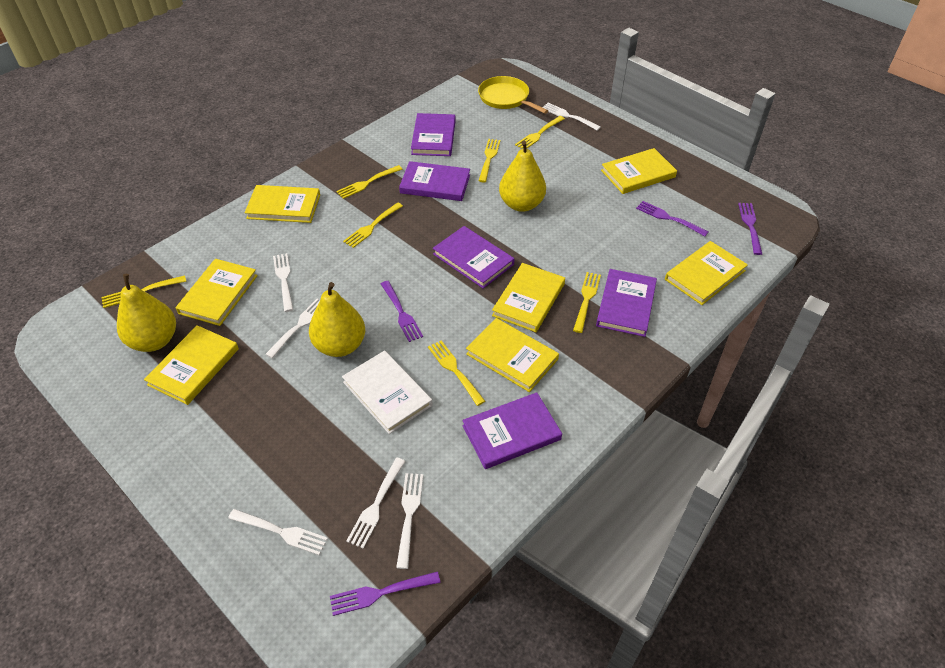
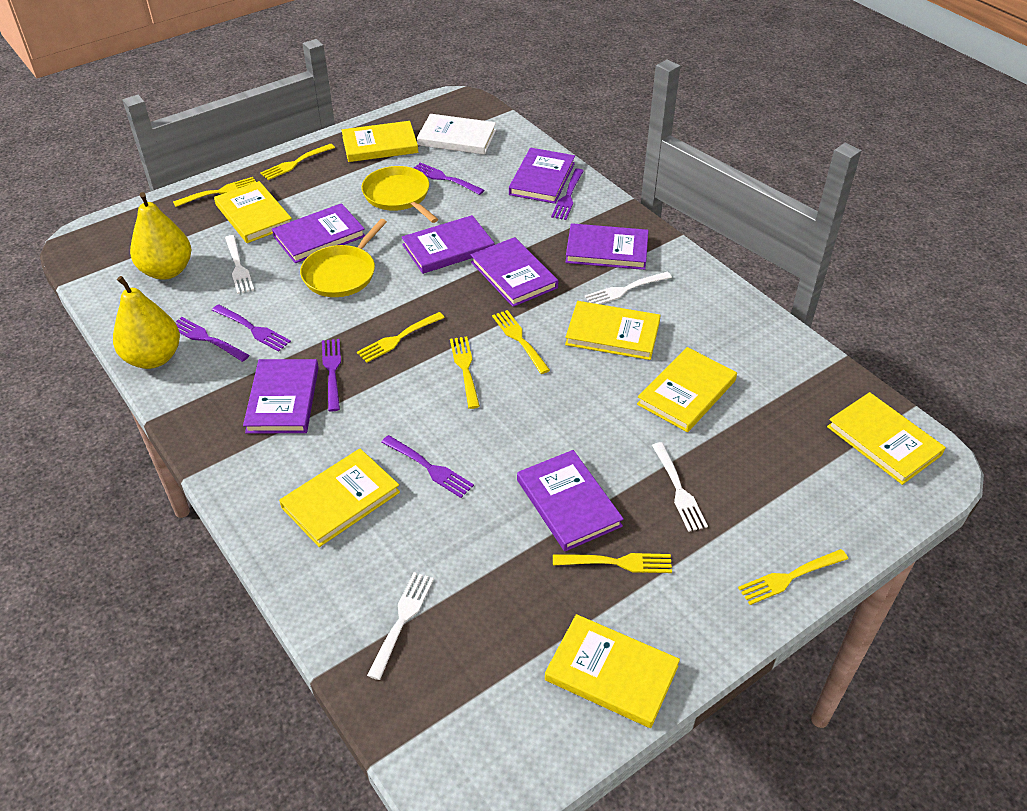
purple book: 5 -> 7
purple fork: 4 -> 6
white fork: 6 -> 4
yellow pan: 1 -> 2
yellow pear: 3 -> 2

